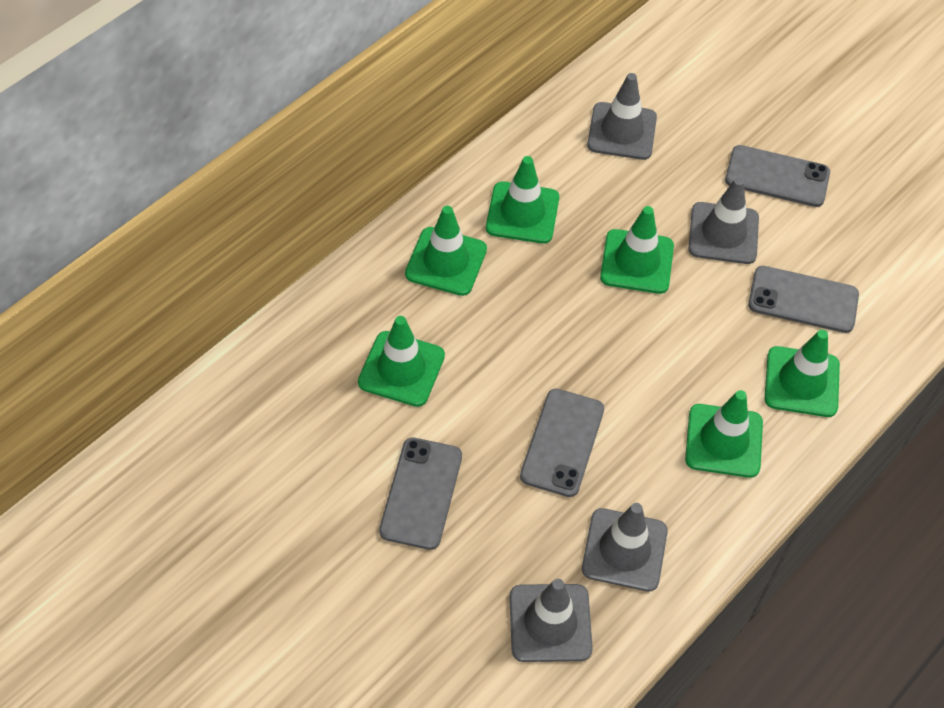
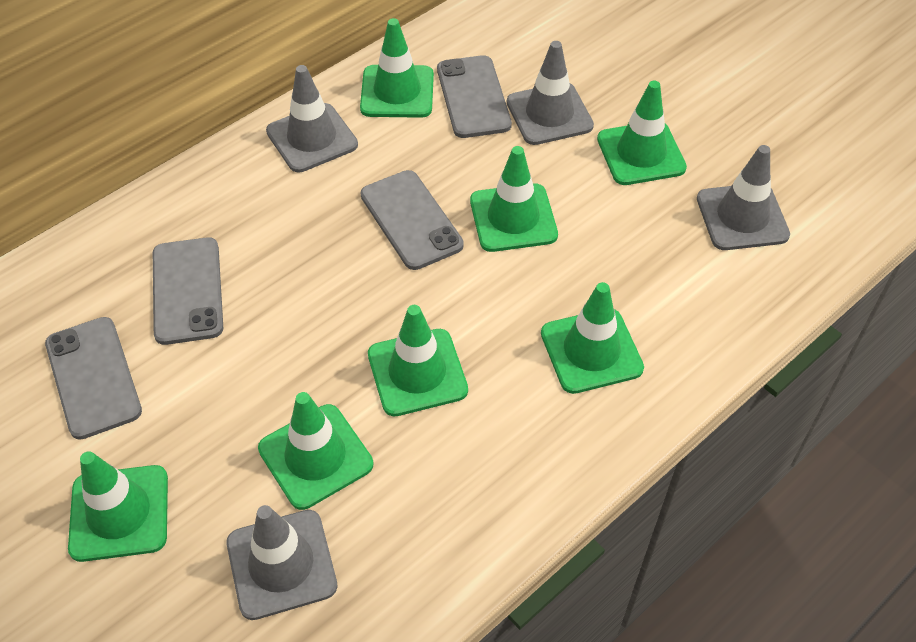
green traffic cone: 6 -> 7

